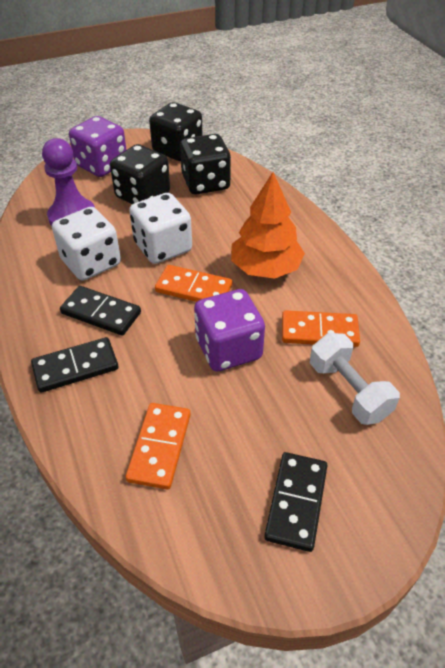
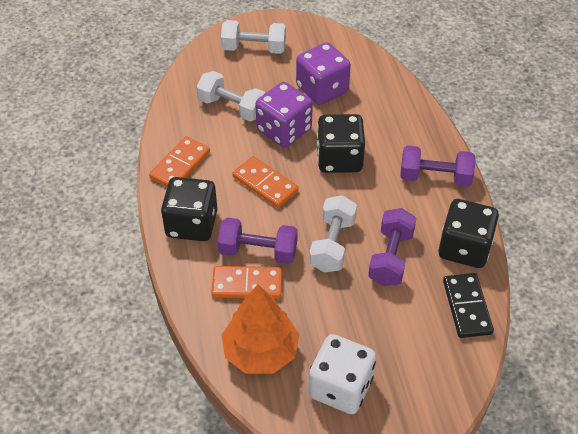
black domino: 3 -> 1
purple dumbbell: 0 -> 3
purple pawn: 1 -> 0
white dice: 2 -> 1
white dumbbell: 1 -> 3

